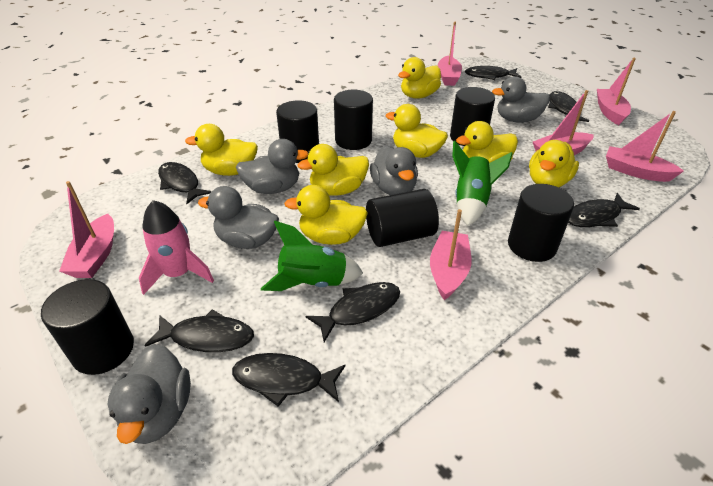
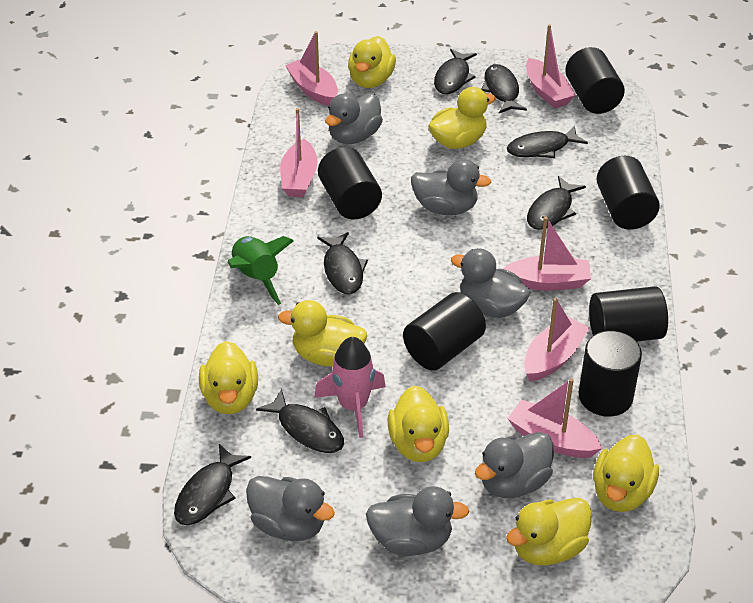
green rocket: 2 -> 1
grey duck: 5 -> 6

